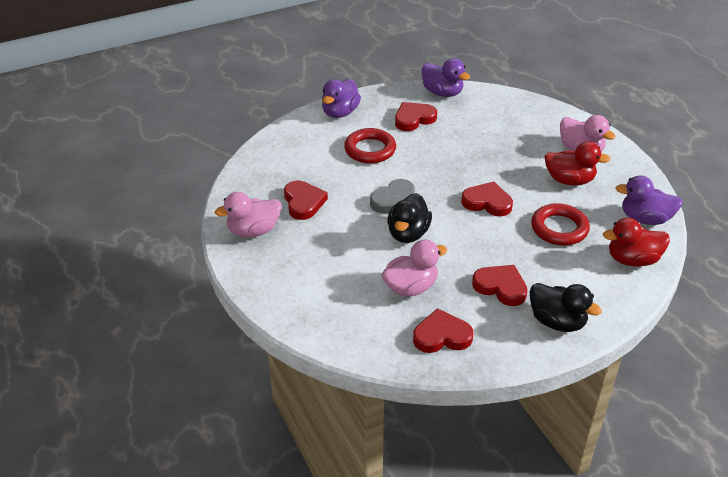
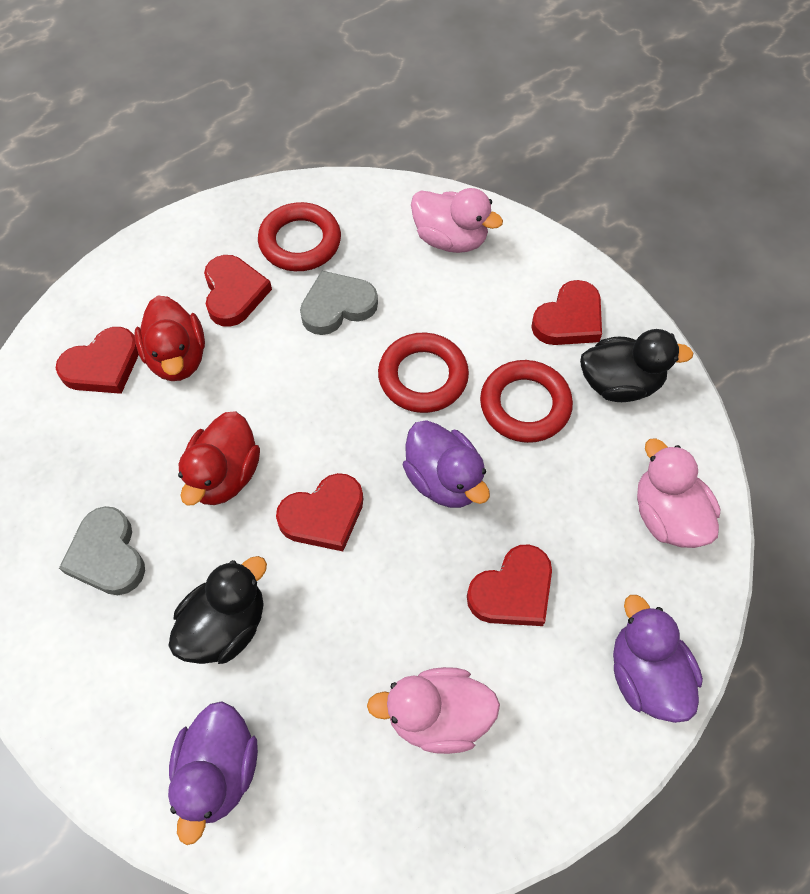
grey heart: 1 -> 2
red ring: 2 -> 3

